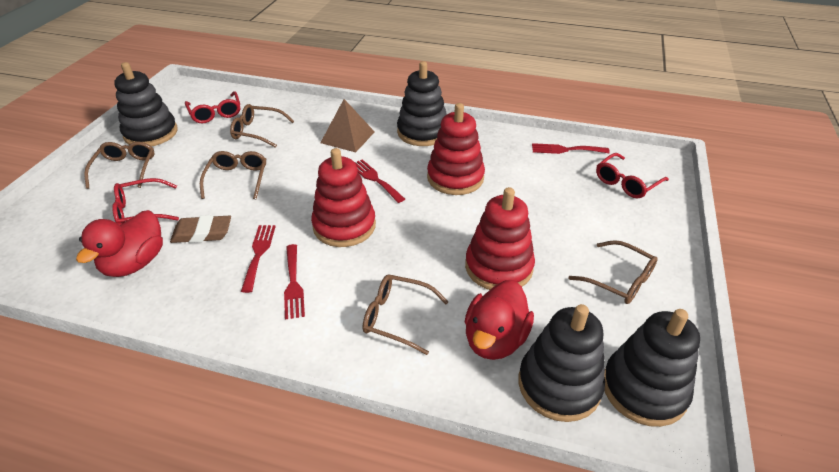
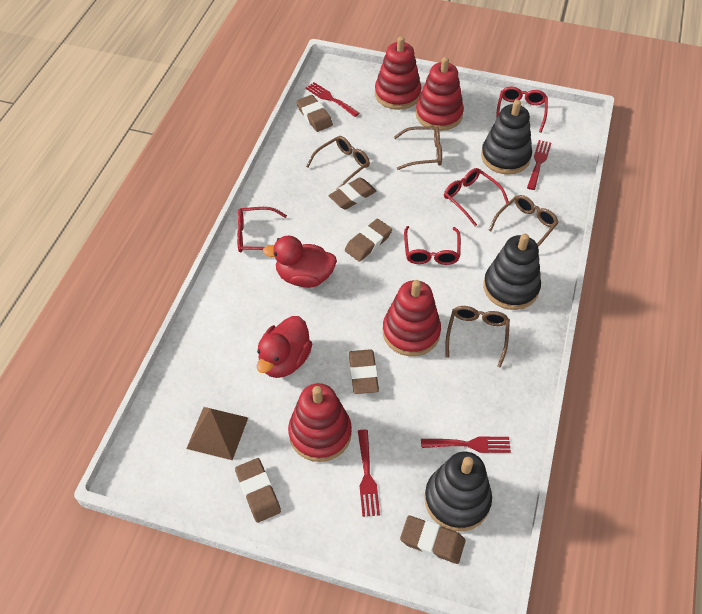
black stacking toy: 4 -> 3
brown eraser: 1 -> 6
brown glasses: 5 -> 4
red glasses: 3 -> 4
red stacking toy: 3 -> 4

